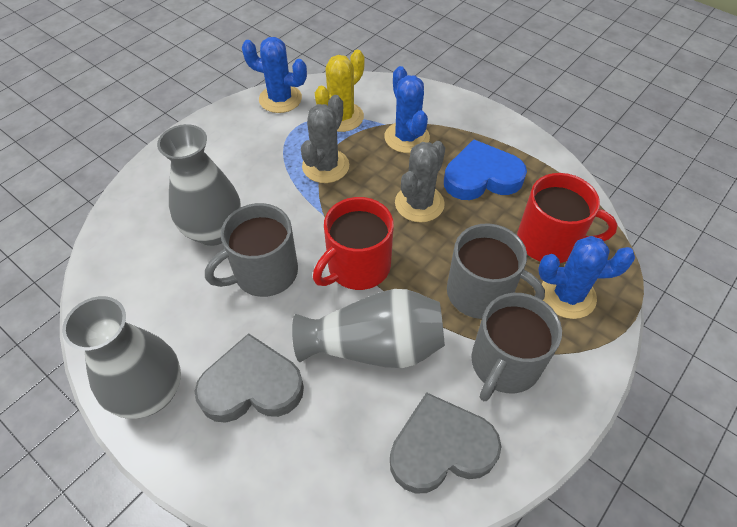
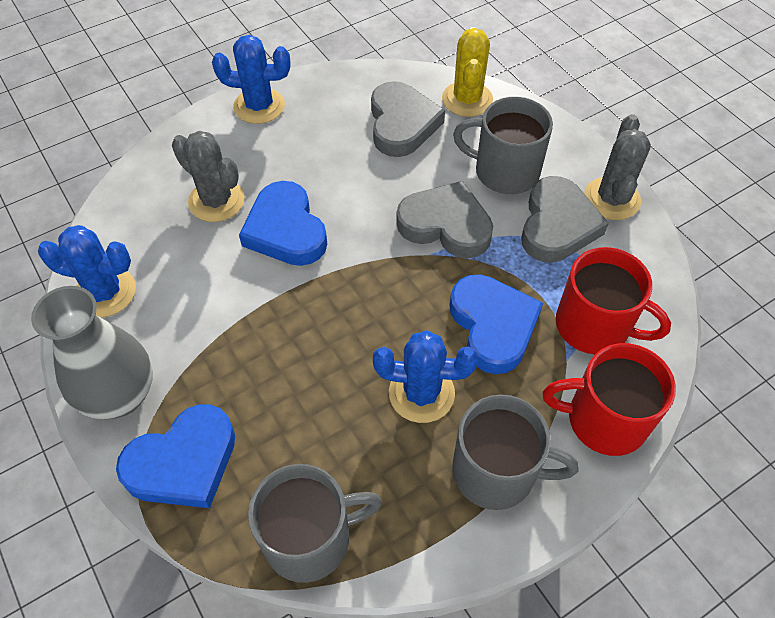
blue heart: 1 -> 3
grey heart: 2 -> 3
grey vase: 3 -> 1

